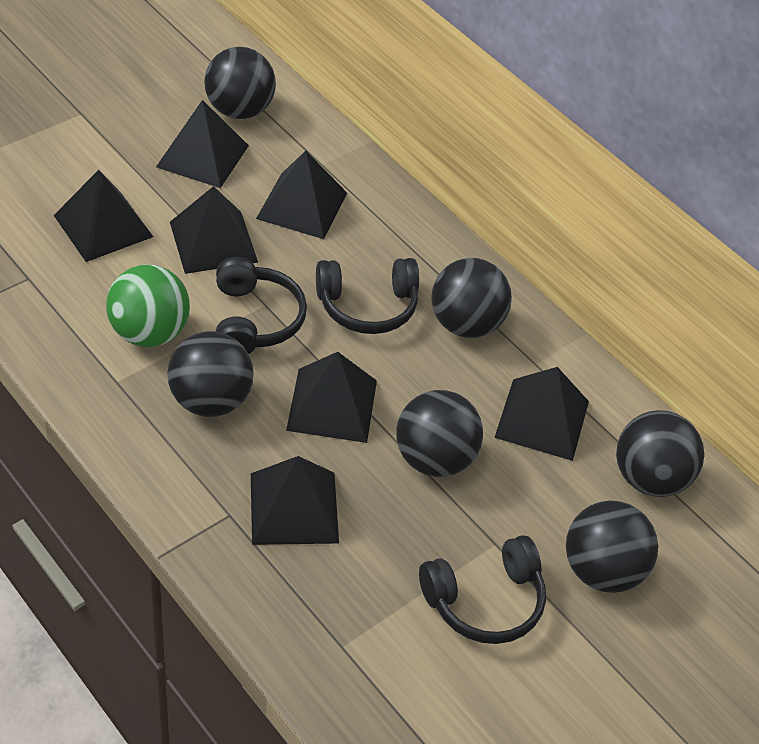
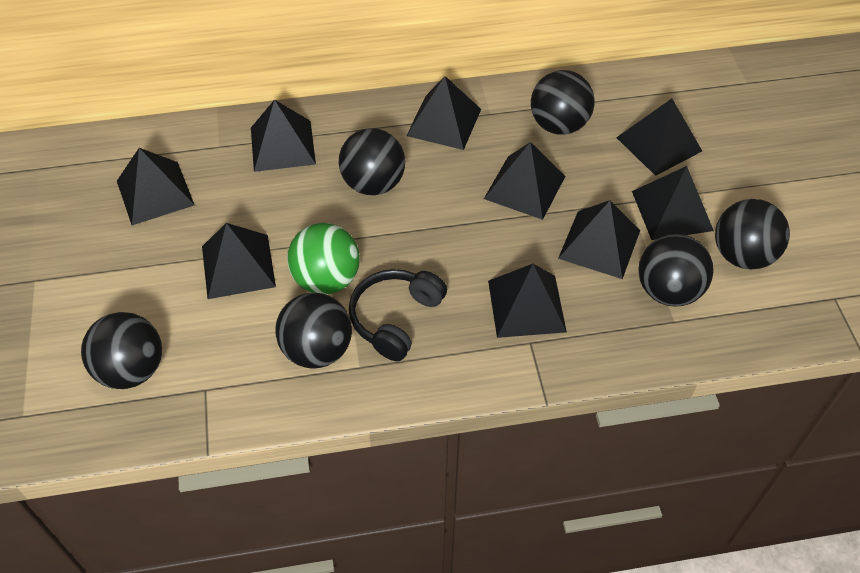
black headphones: 3 -> 1
black pyramid: 7 -> 9

